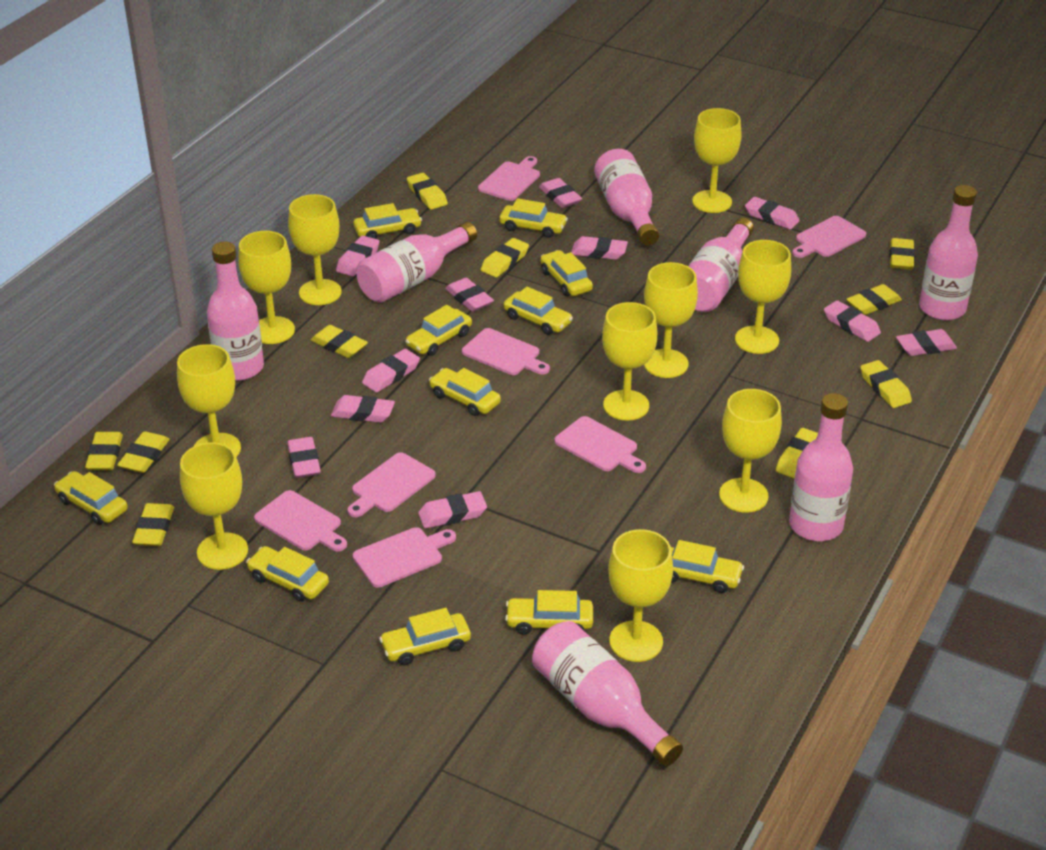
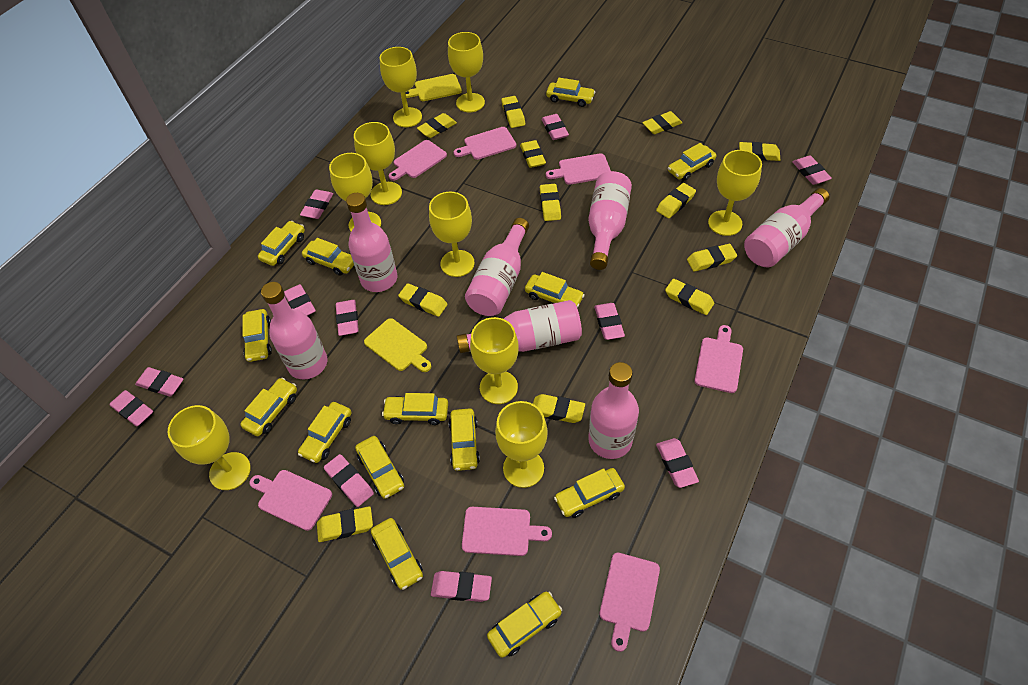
yellow car: 11 -> 14
yellow cutting board: 0 -> 2
yellow eraser: 10 -> 12
yellow goblet: 10 -> 9

